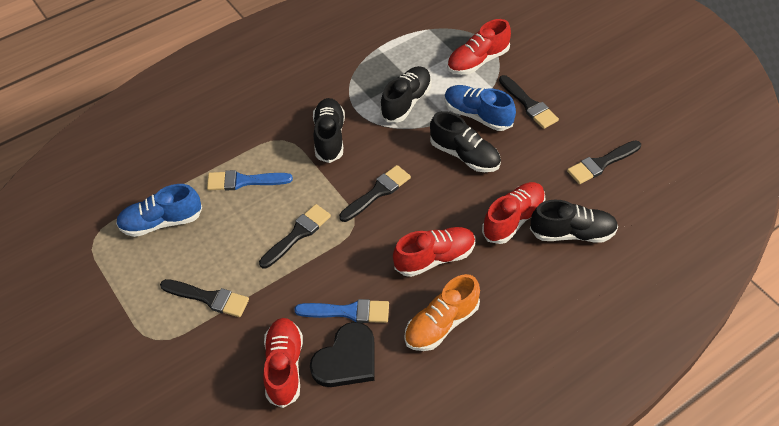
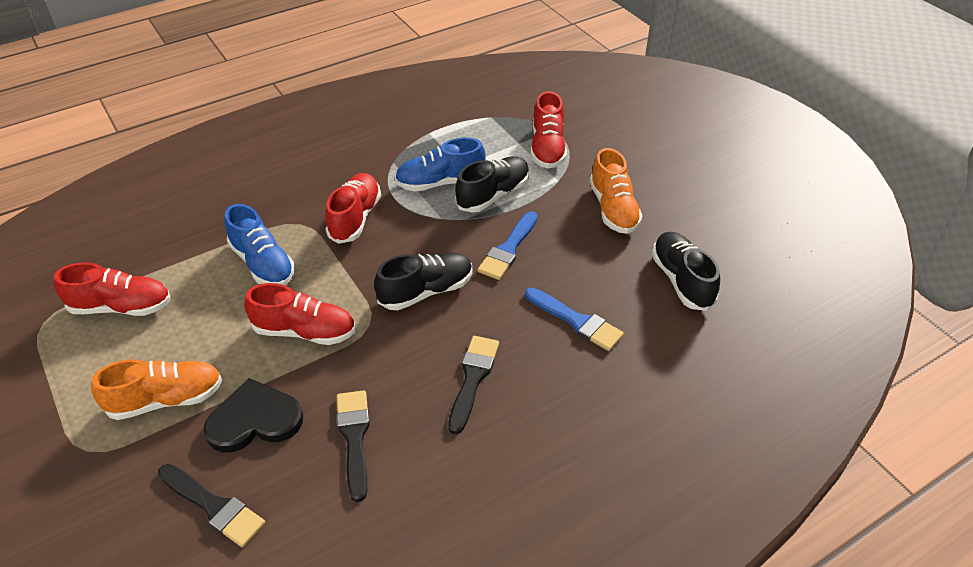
black brush: 5 -> 3
black shoe: 4 -> 3
orange shoe: 1 -> 2

